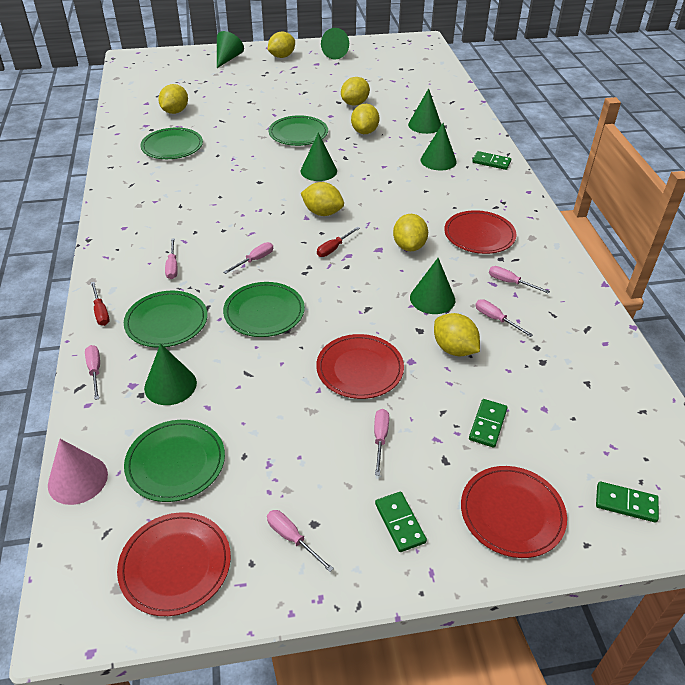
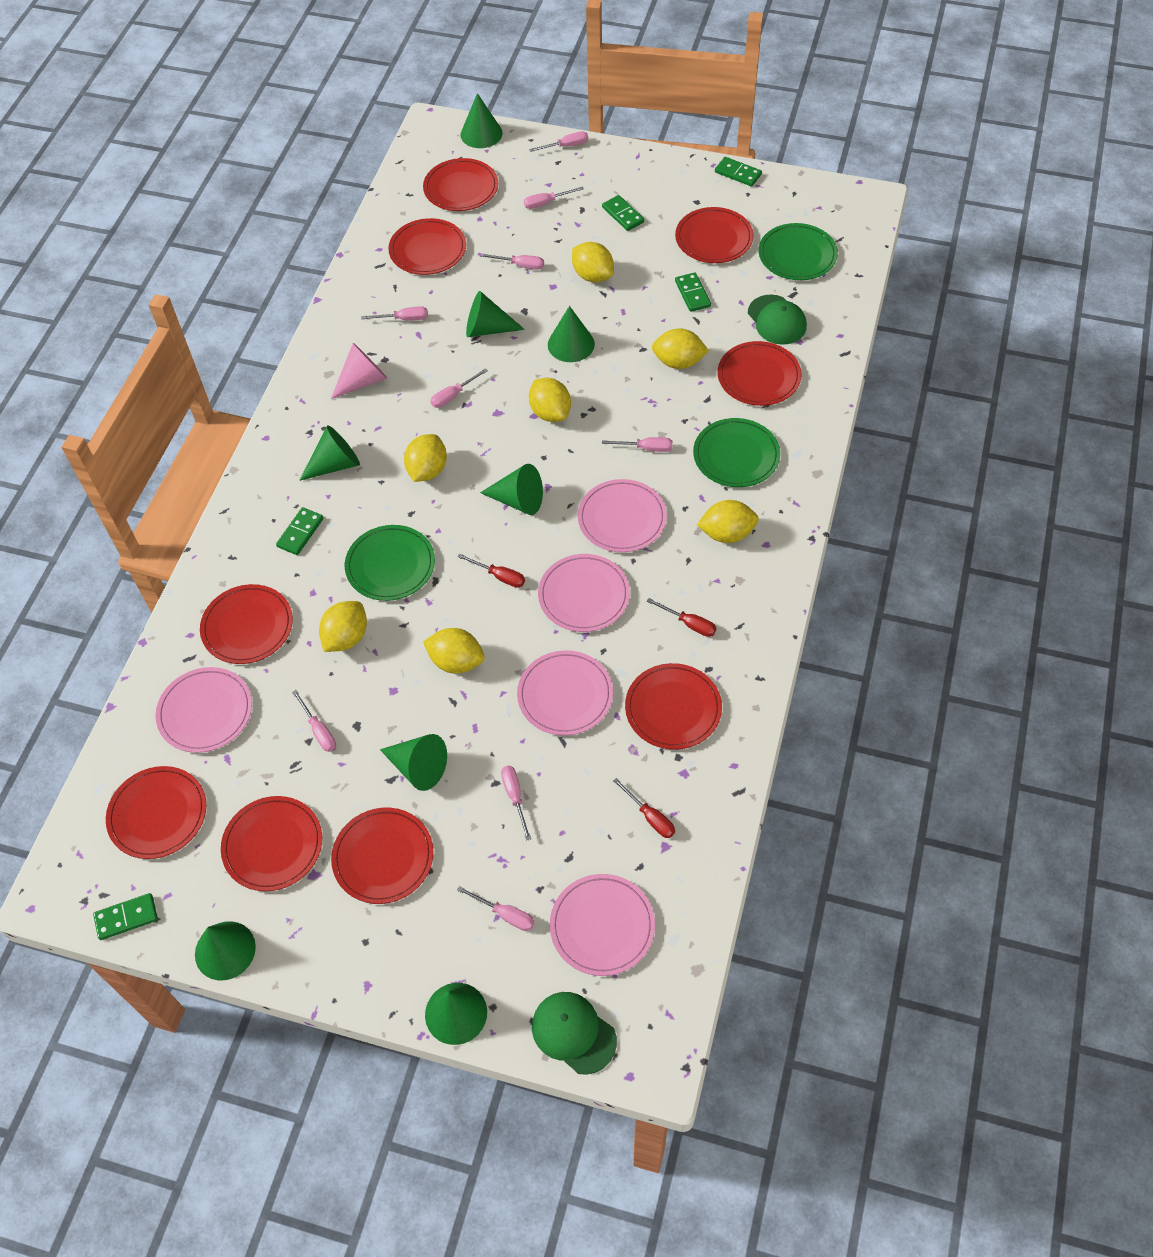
green cap: 0 -> 2
green cone: 7 -> 8
green domino: 4 -> 5
green plate: 5 -> 3
pink plate: 0 -> 5
pink screwdriver: 7 -> 9
red plate: 4 -> 9
red screwdriver: 2 -> 3

